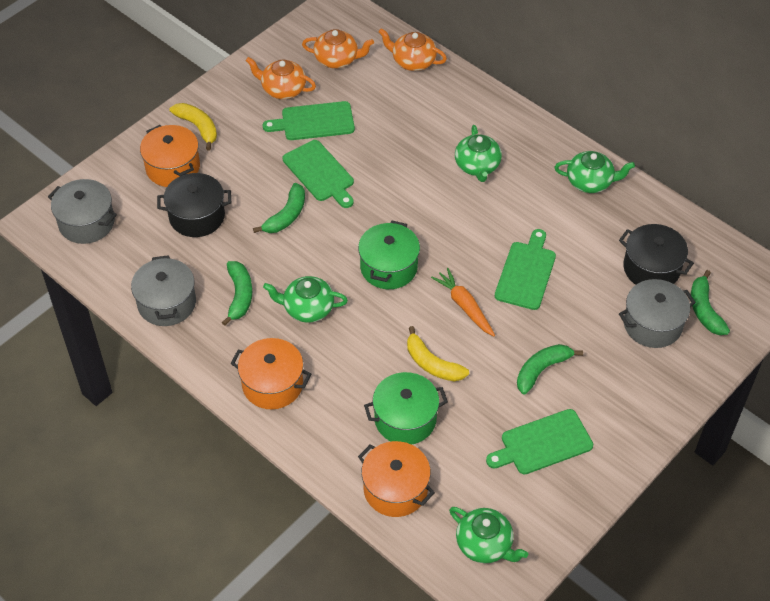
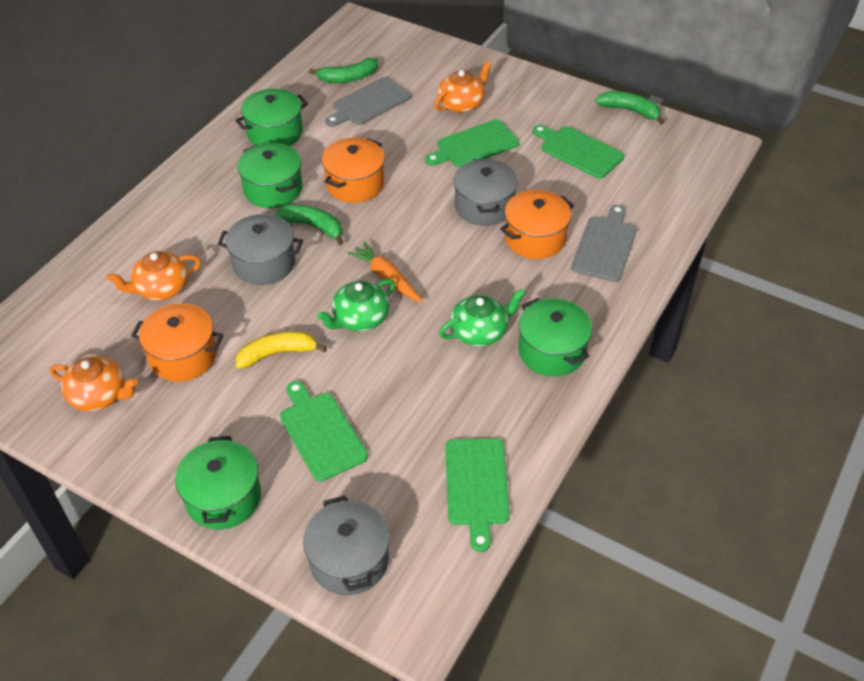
black pot: 2 -> 0
green banana: 4 -> 3
green pot: 2 -> 4
green teapot: 4 -> 2
grey cutting board: 0 -> 2
yellow banana: 2 -> 1

